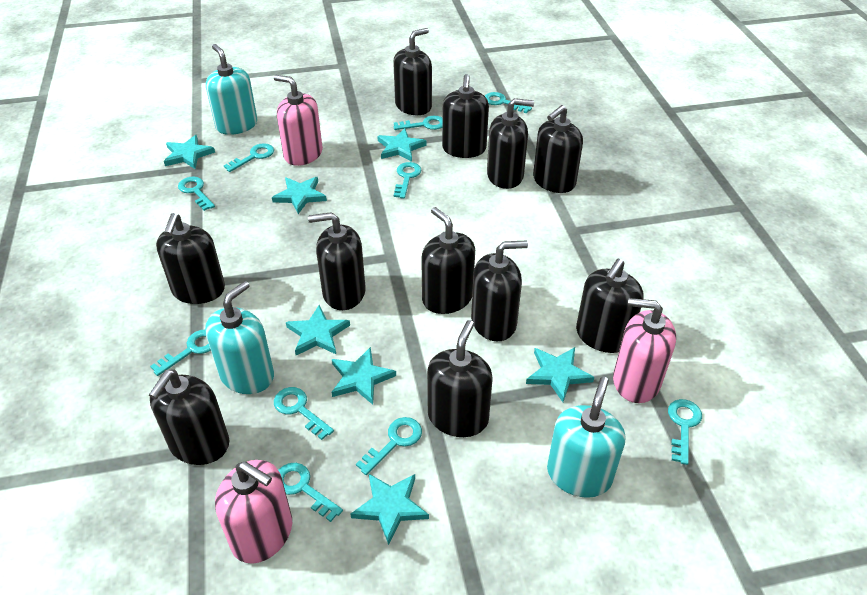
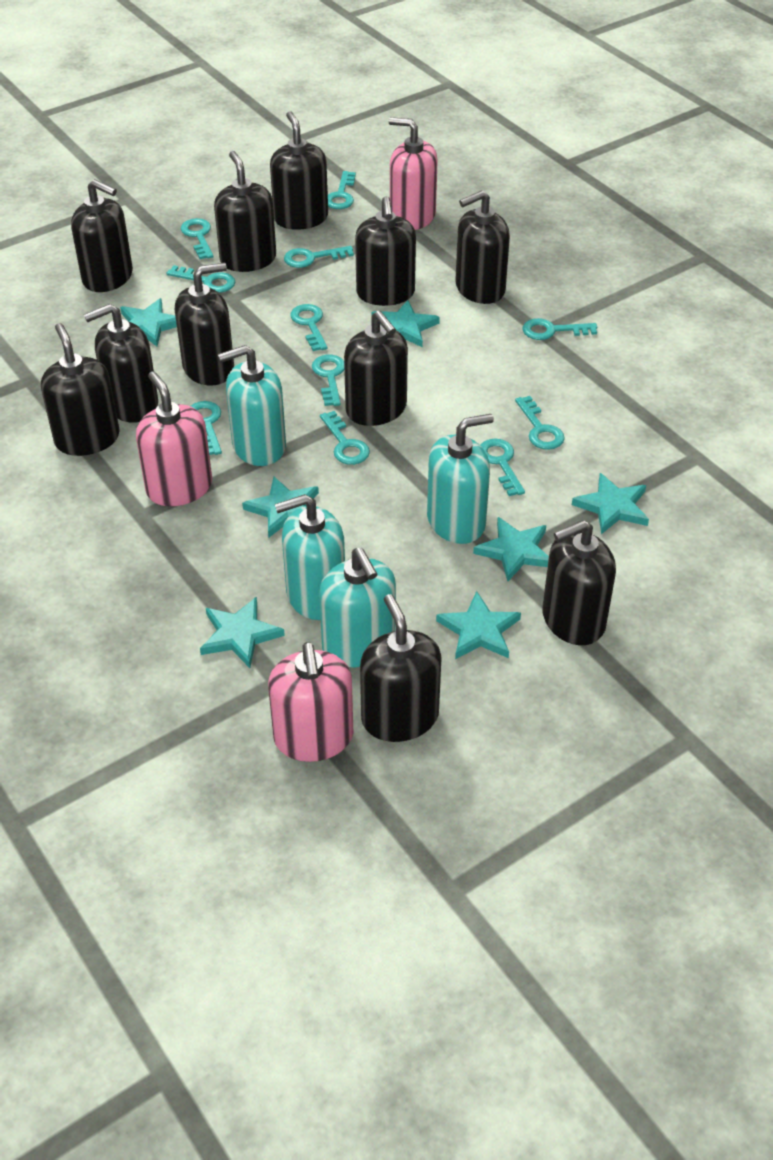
turquoise key: 10 -> 11
turquoise soap dispenser: 3 -> 4

